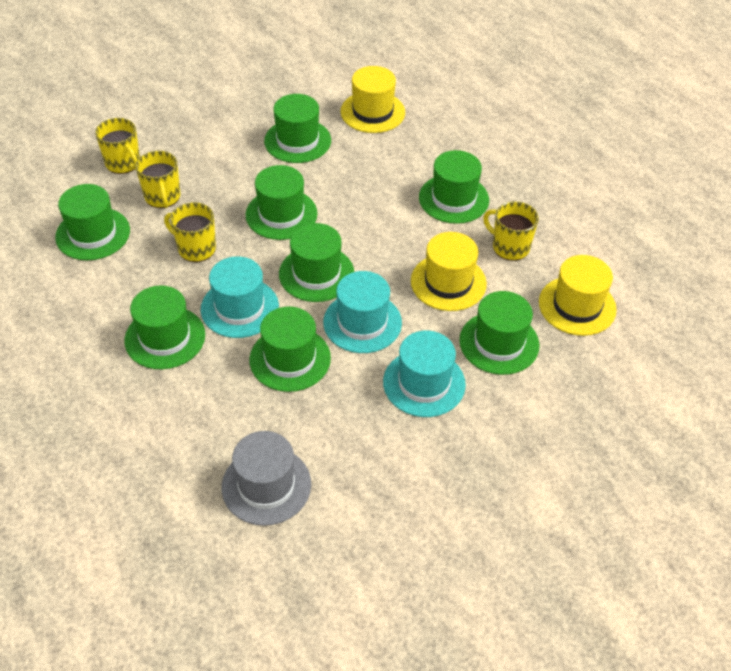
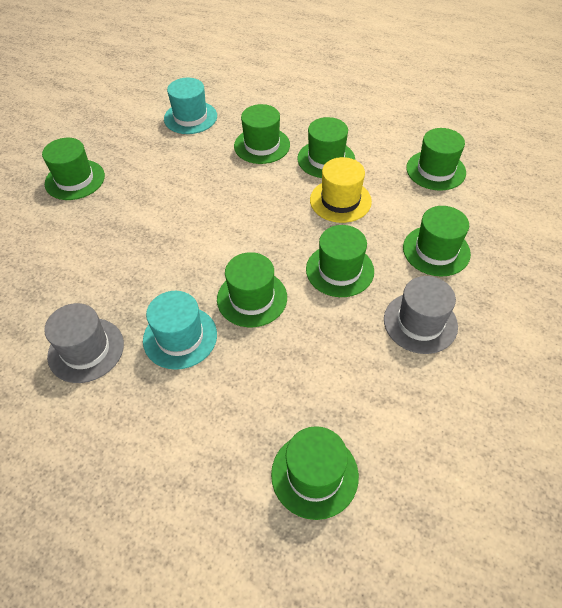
grey hat: 1 -> 2
turquoise hat: 3 -> 2
yellow hat: 3 -> 1
yellow mug: 4 -> 0

